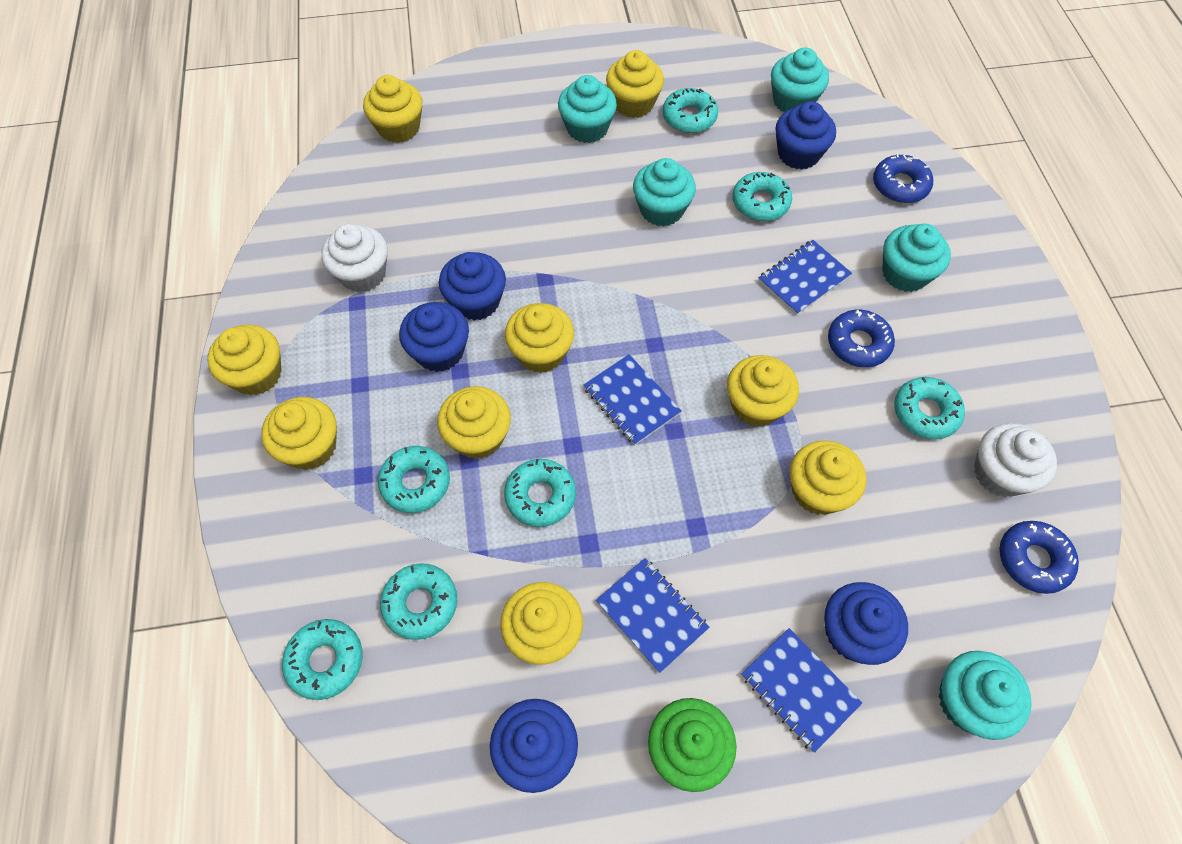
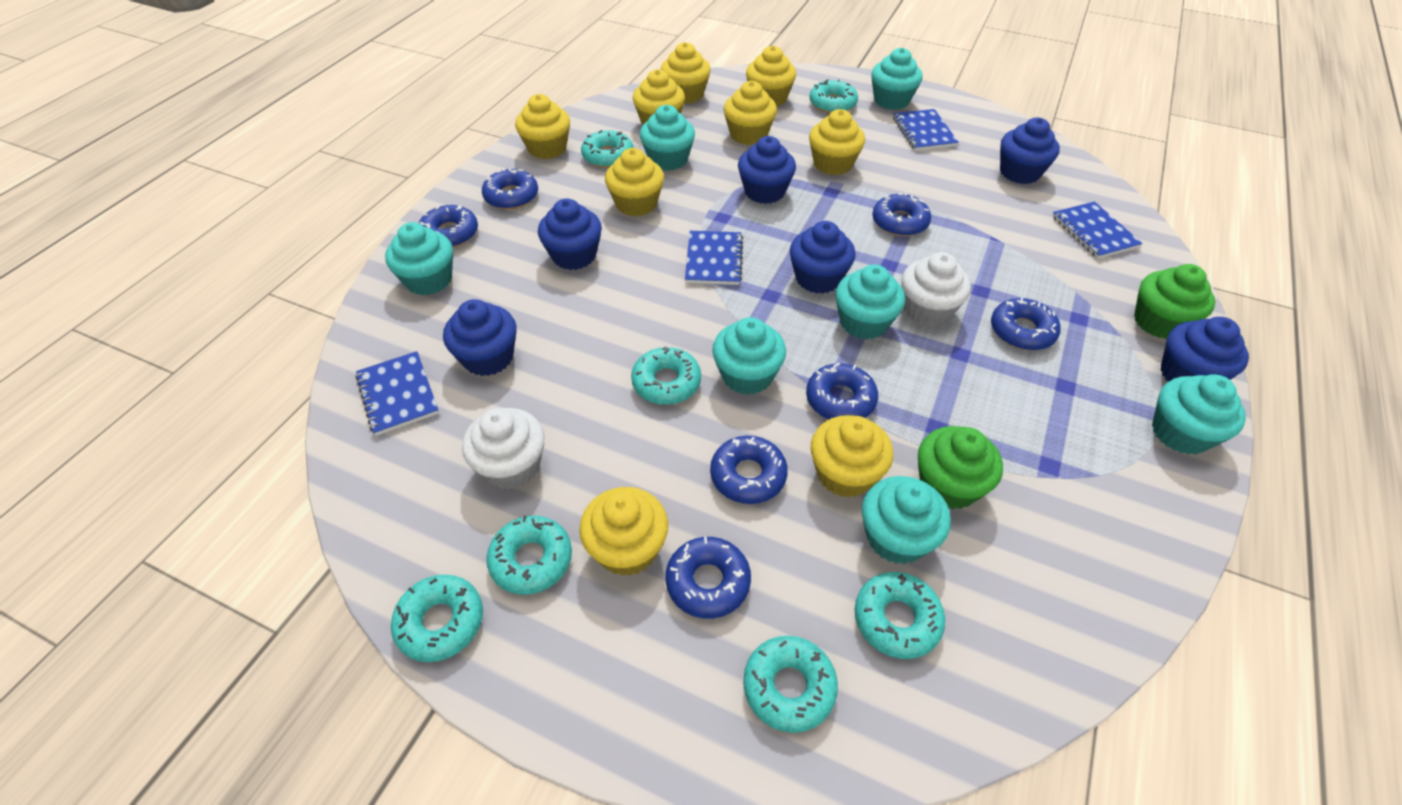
blue cupcake: 5 -> 6
blue donut: 3 -> 7
green cupcake: 1 -> 2
turquoise cupcake: 5 -> 7

